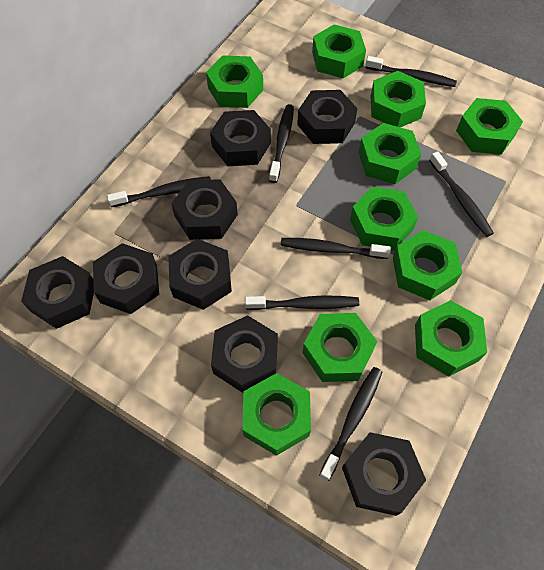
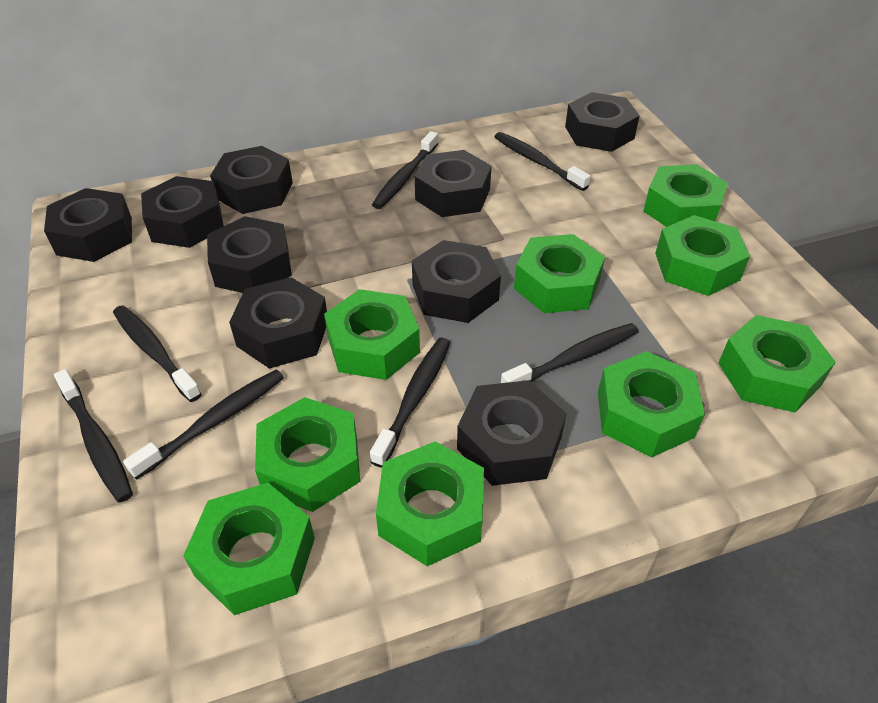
black nut: 8 -> 9
green nut: 10 -> 9

